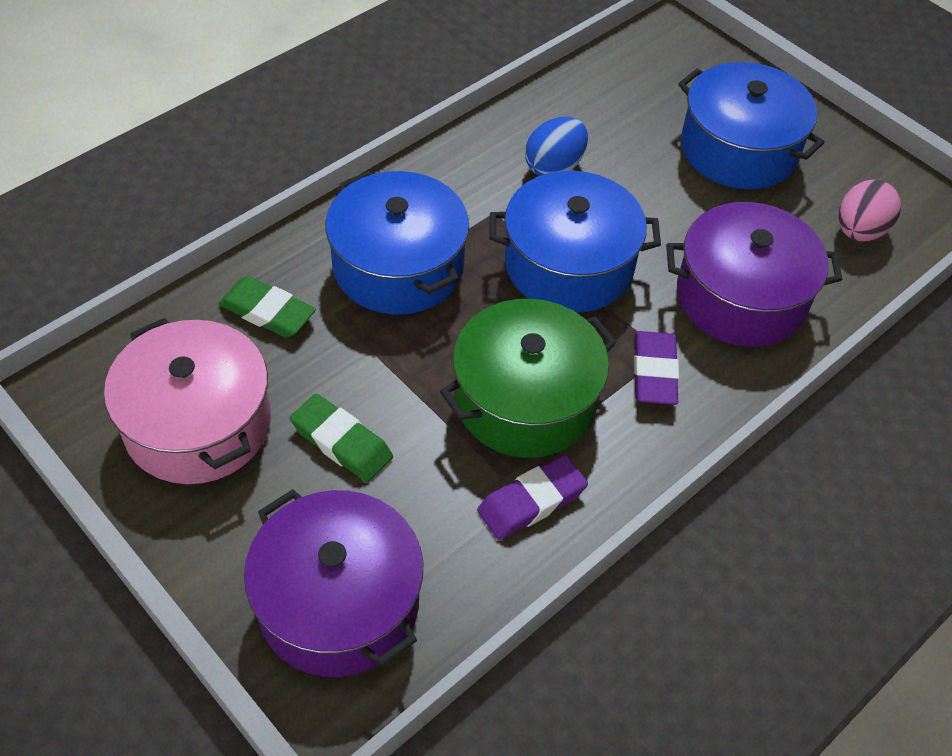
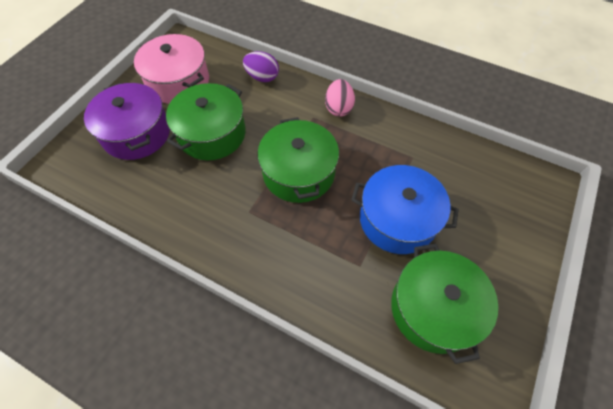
blue egg: 1 -> 0
blue pot: 3 -> 1
green eraser: 2 -> 0
green pot: 1 -> 3
purple egg: 0 -> 1
purple eraser: 2 -> 0
purple pot: 2 -> 1

